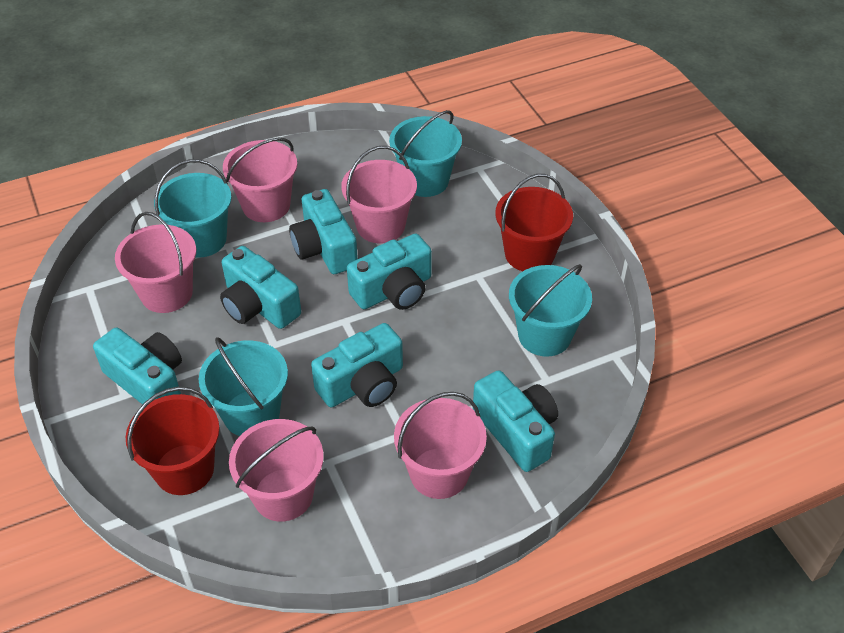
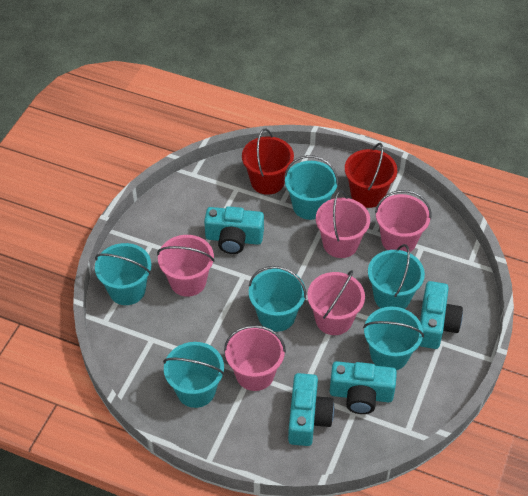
turquoise bucket: 4 -> 6
turquoise camera: 6 -> 4

